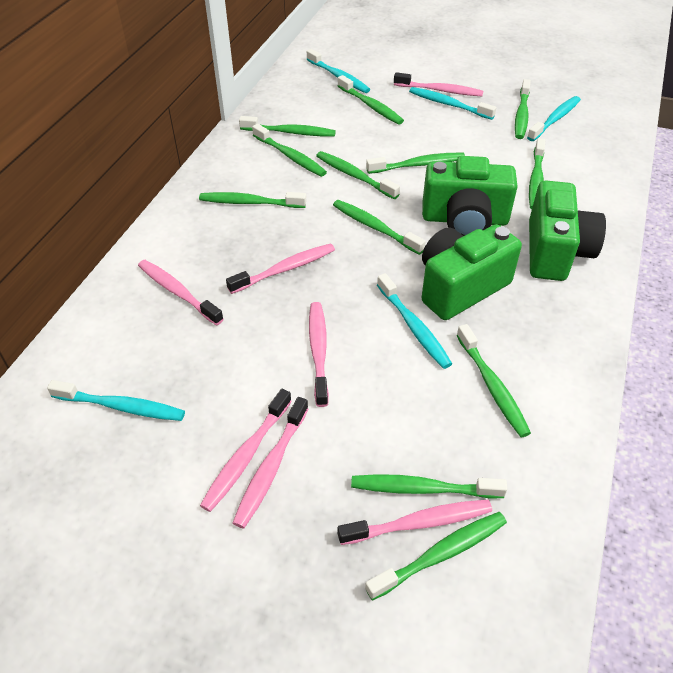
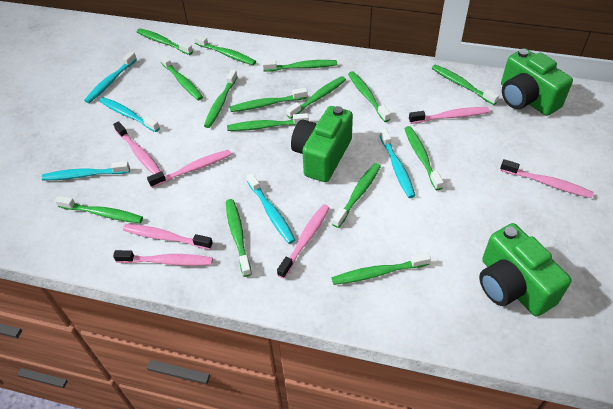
green toothbrush: 12 -> 15

